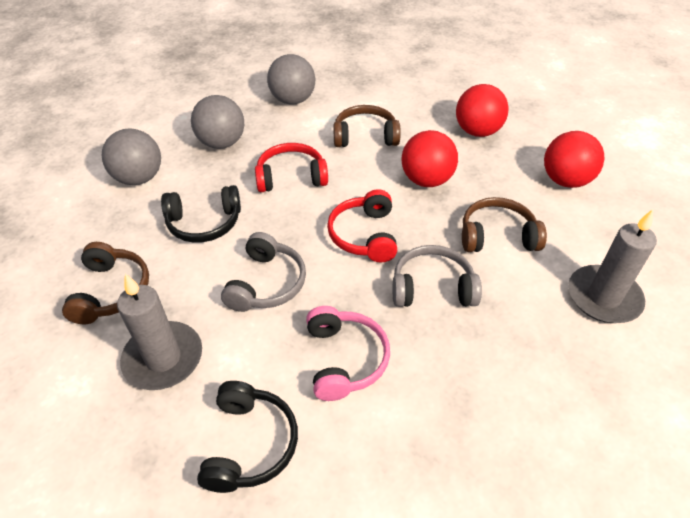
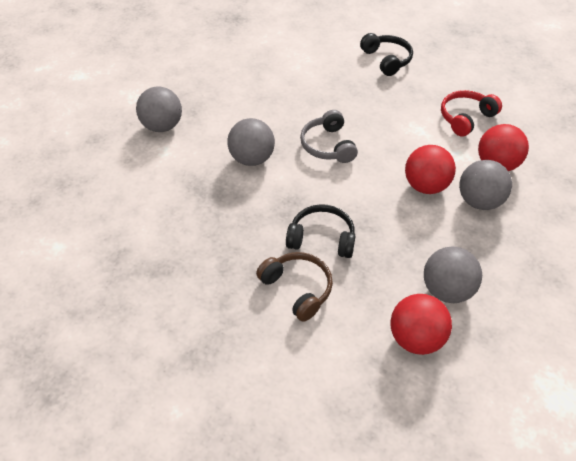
brown headphones: 3 -> 1
grey ball: 3 -> 4
grey candle: 2 -> 0
grey headphones: 2 -> 1
pink headphones: 1 -> 0
red headphones: 2 -> 1

